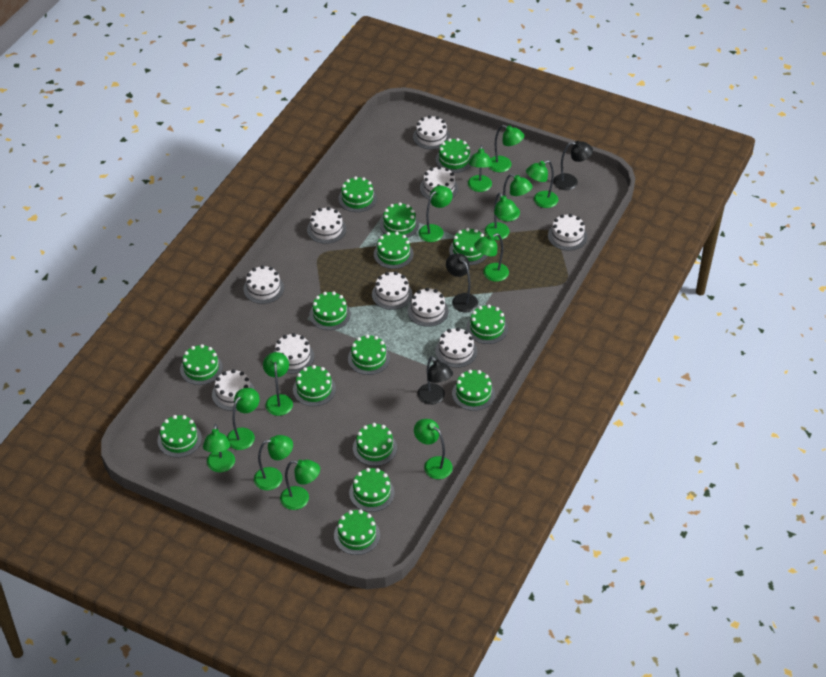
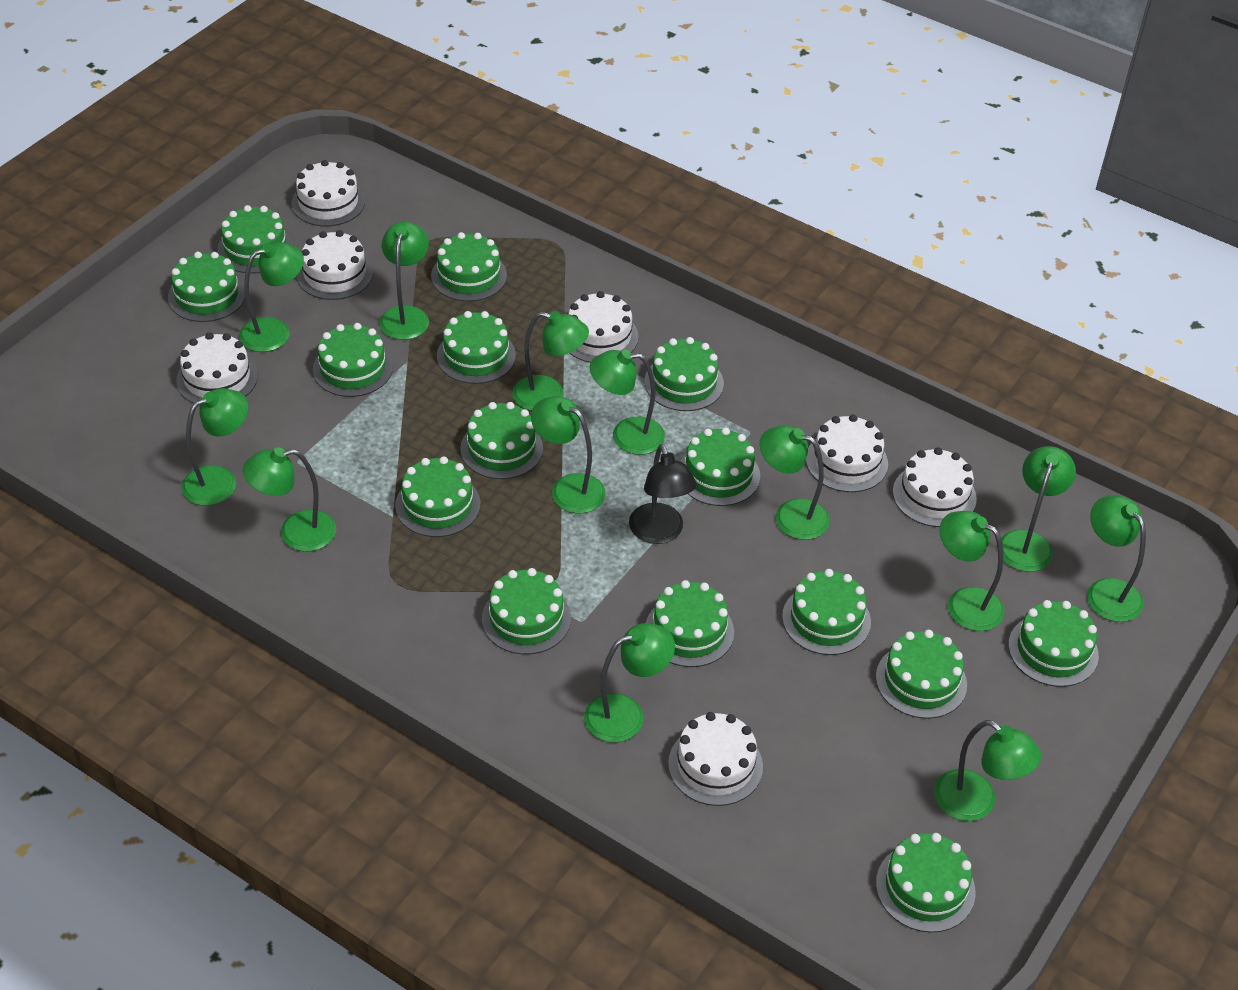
black lamp: 3 -> 1
white cake: 10 -> 7

